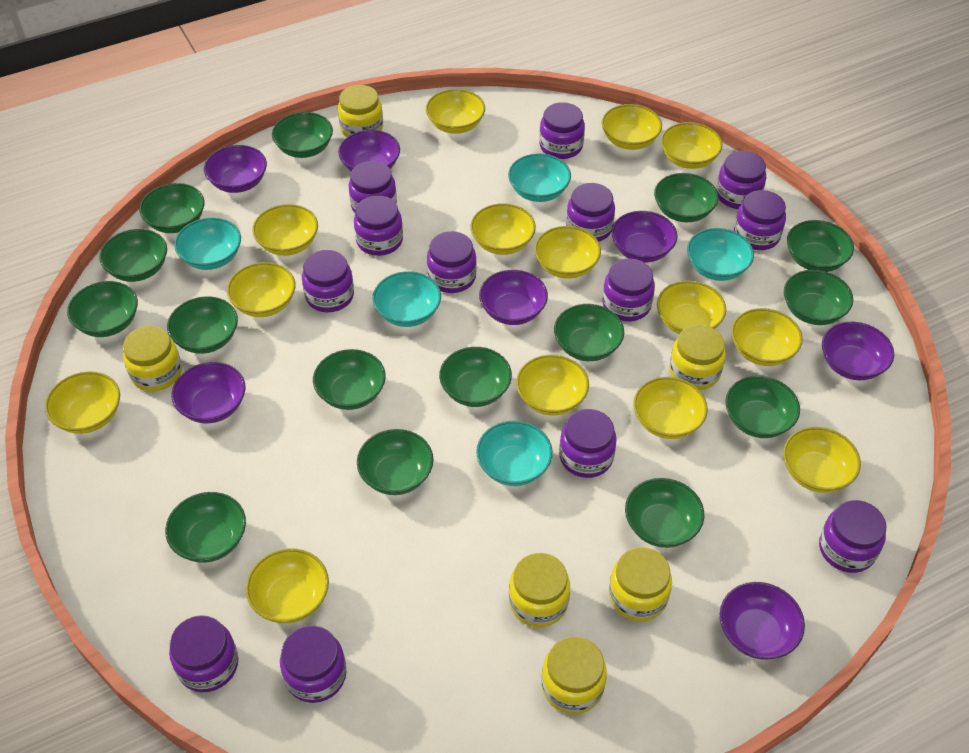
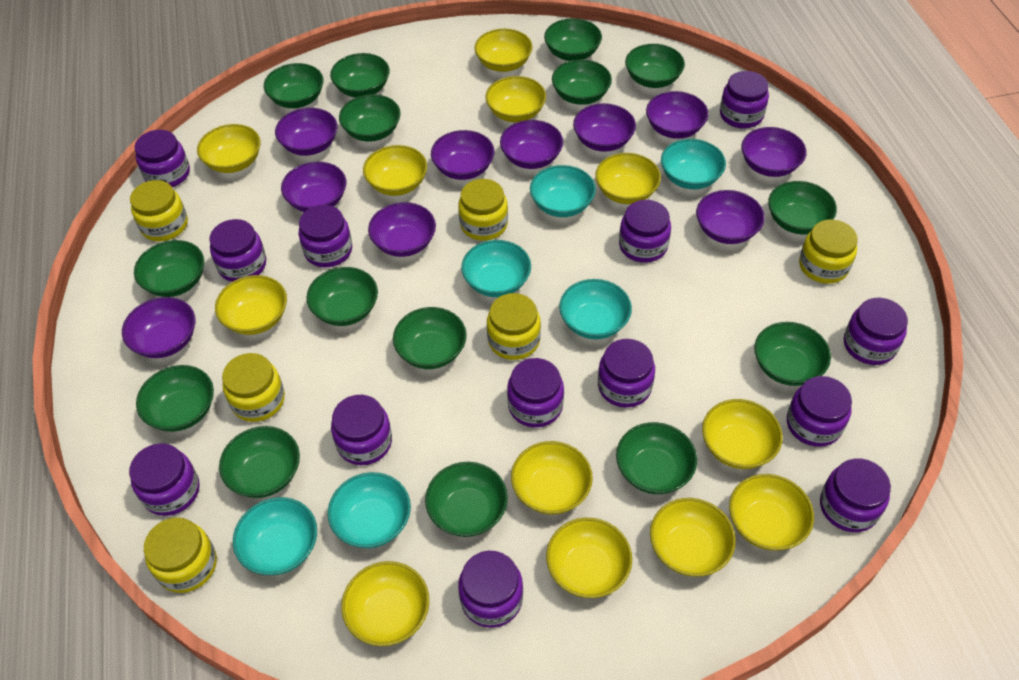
purple bowl: 7 -> 10
turquoise bowl: 5 -> 6
yellow bowl: 14 -> 12

